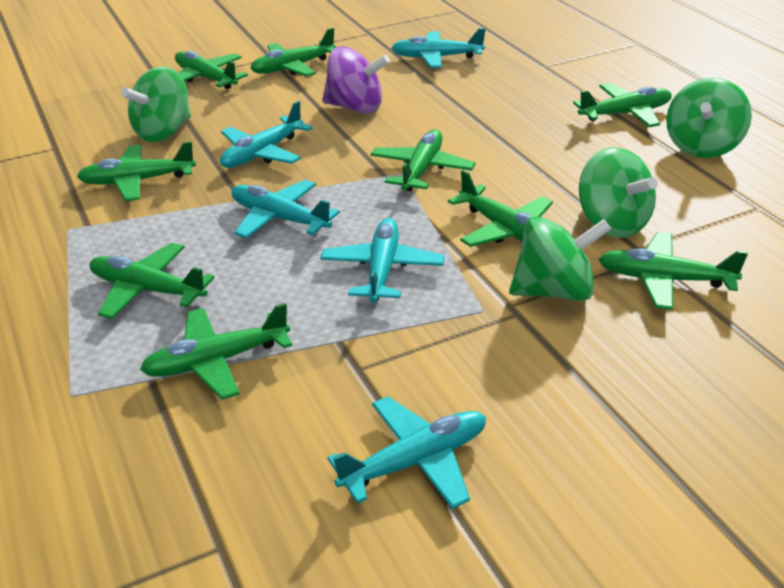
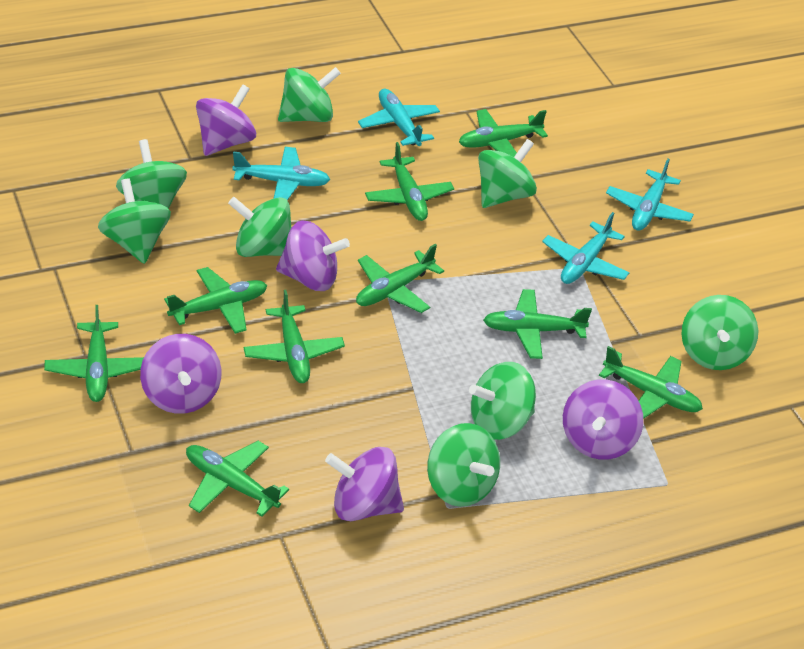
green spinning top: 4 -> 8
purple spinning top: 1 -> 5
turquoise plane: 5 -> 4

